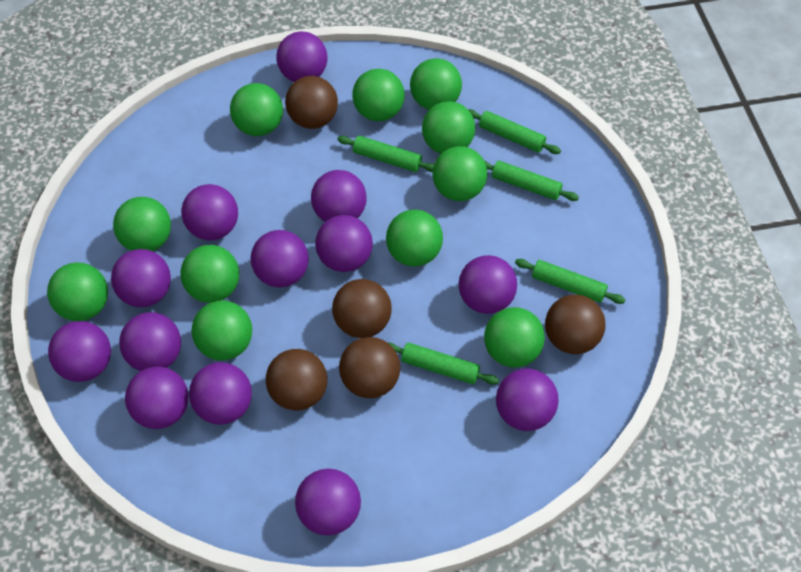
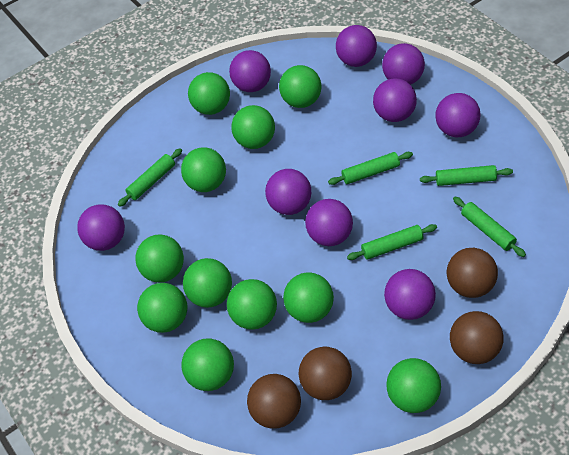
brown ball: 5 -> 4
purple ball: 13 -> 9

